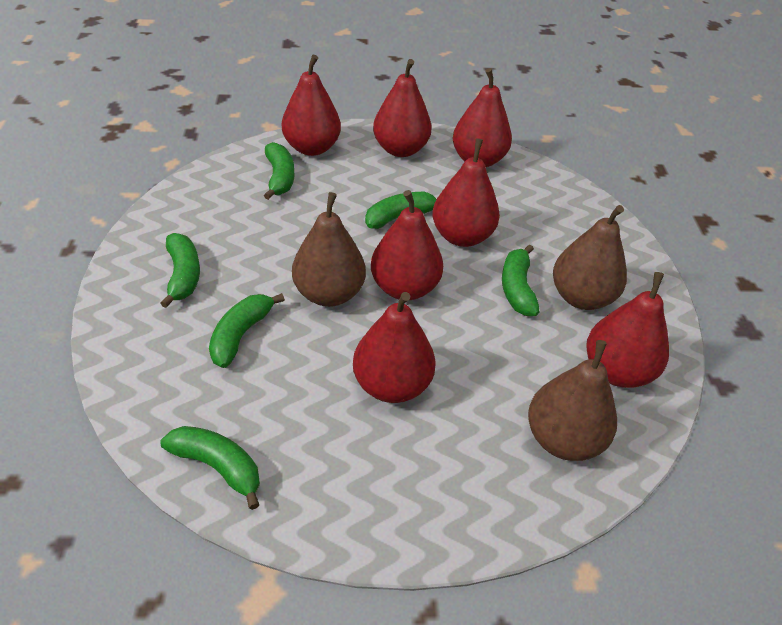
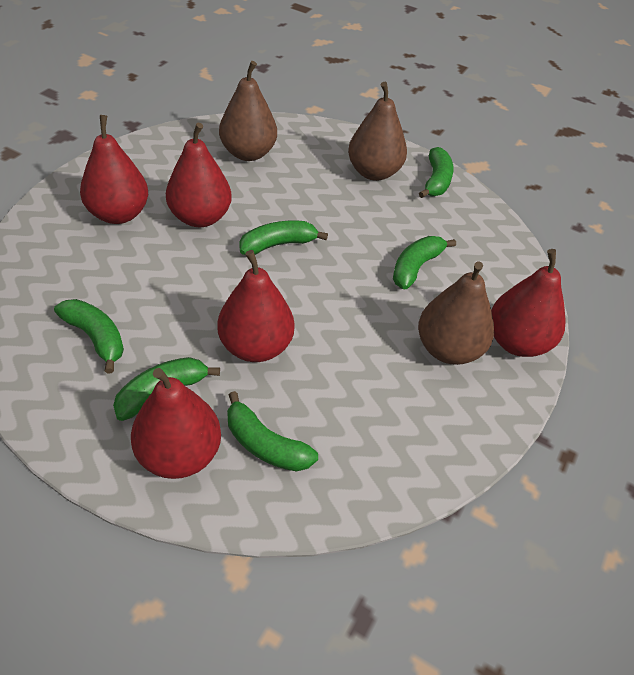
red pear: 7 -> 5

